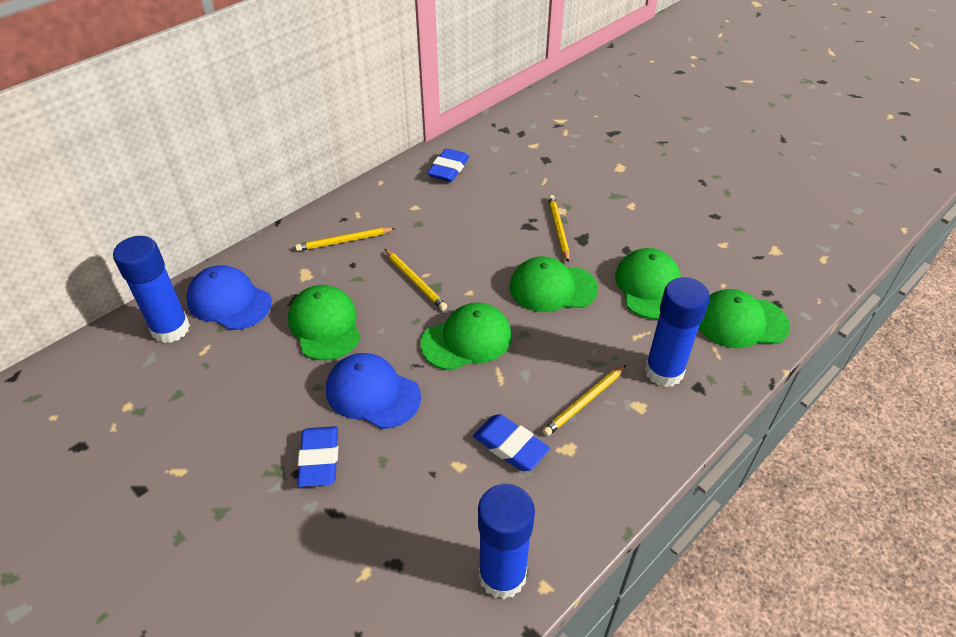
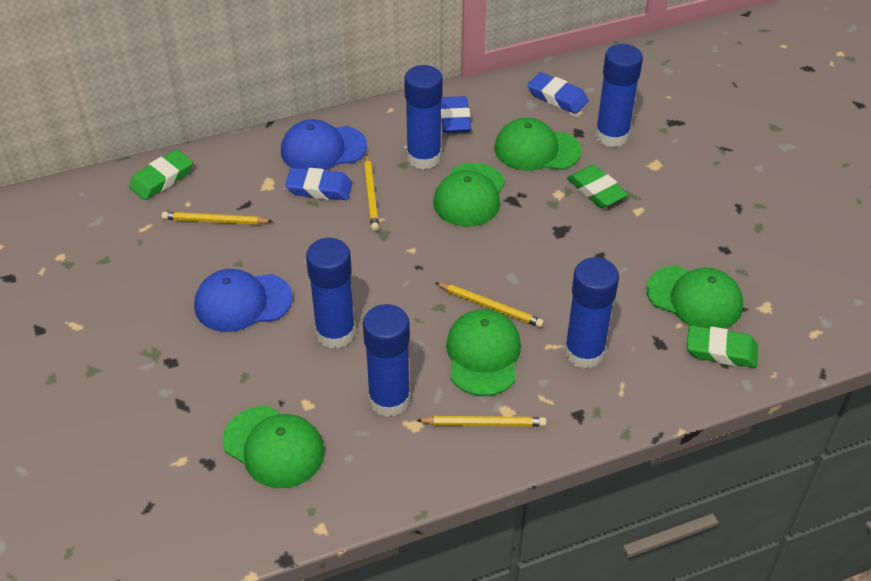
blue glue stick: 3 -> 5
green eraser: 0 -> 3

